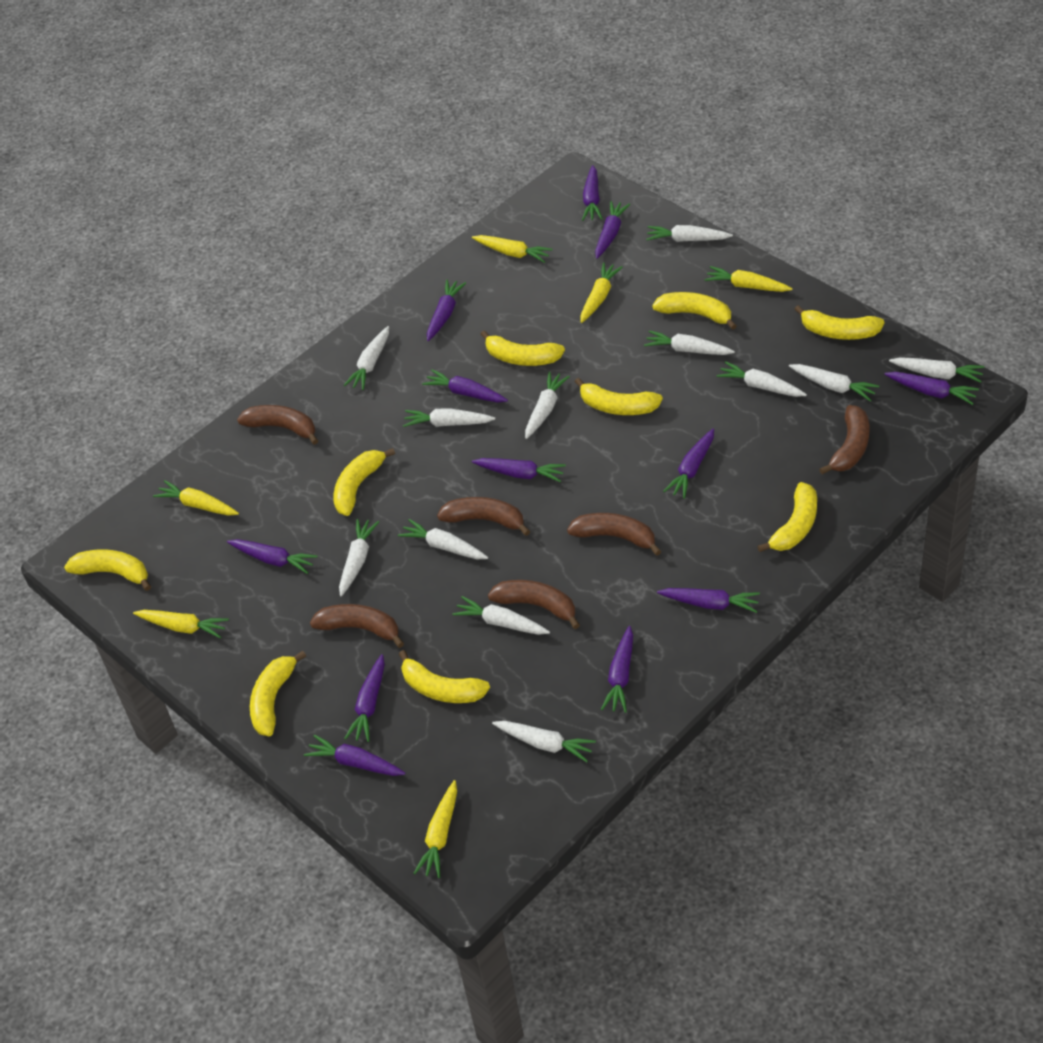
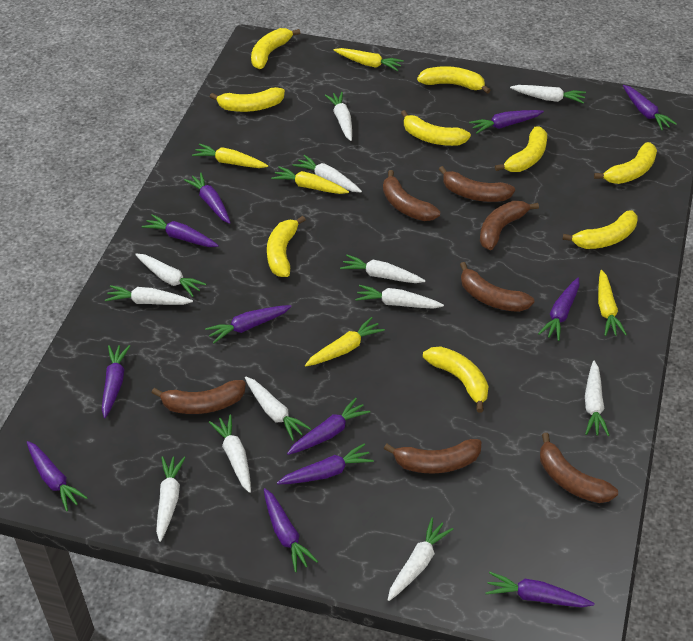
brown banana: 6 -> 7
yellow carrot: 6 -> 5

